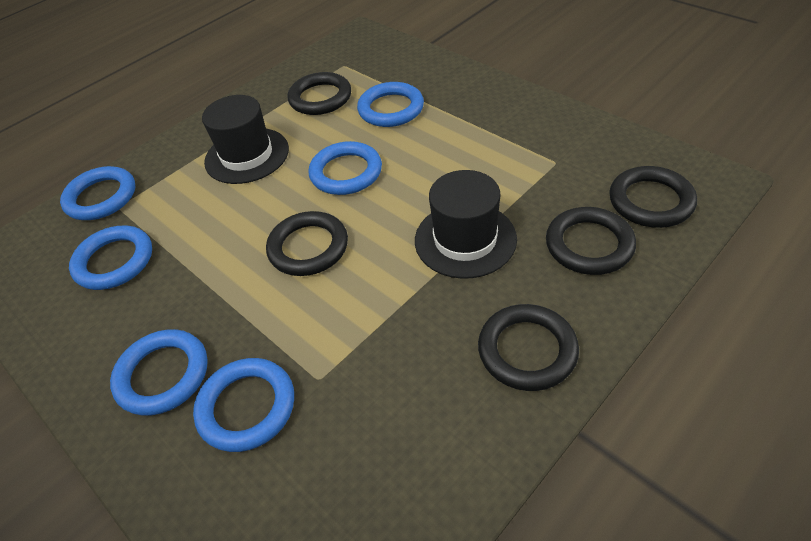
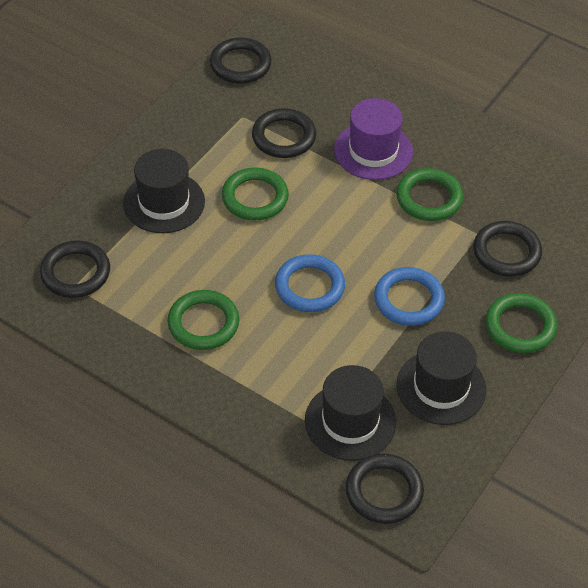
black hat: 2 -> 3
blue ring: 6 -> 2
green ring: 0 -> 4
purple hat: 0 -> 1

